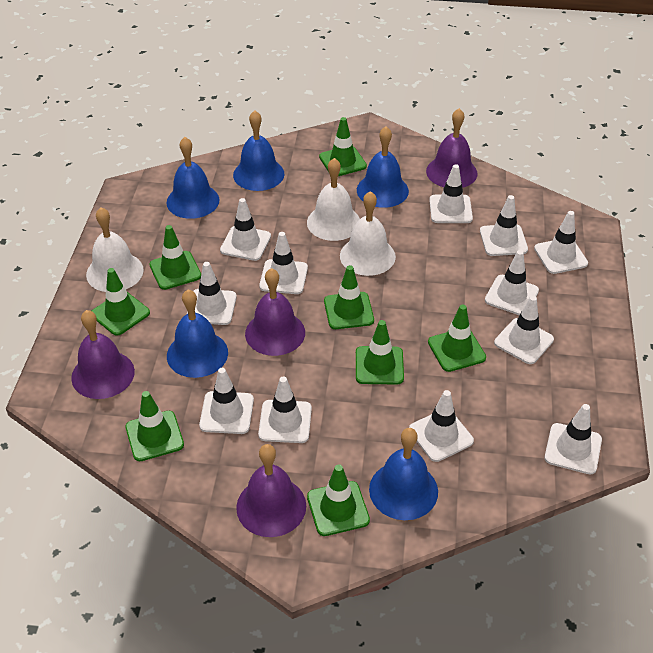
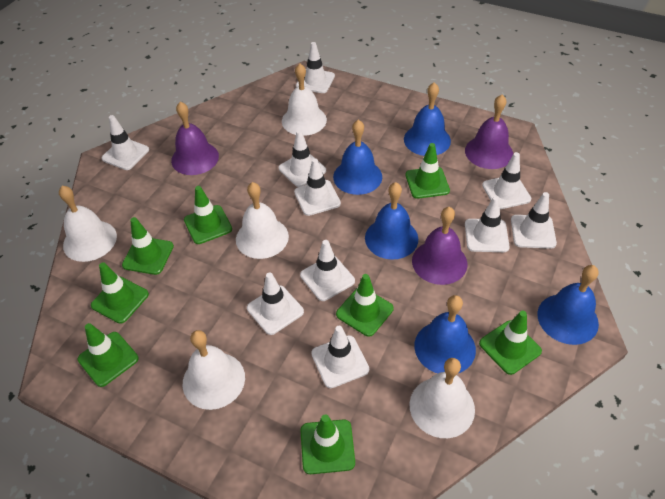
purple bell: 4 -> 3
white bell: 3 -> 5
white traffic cone: 12 -> 10

